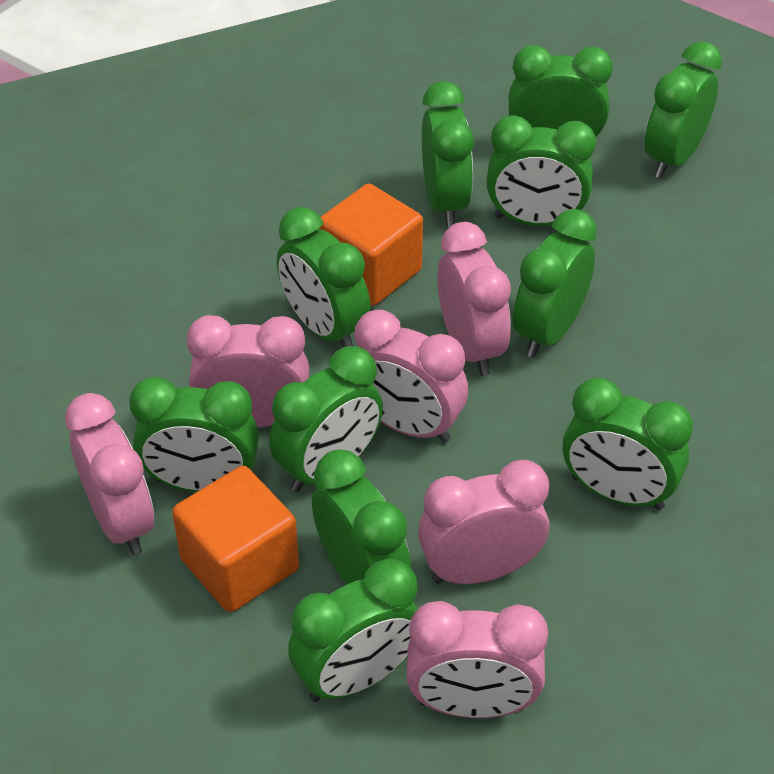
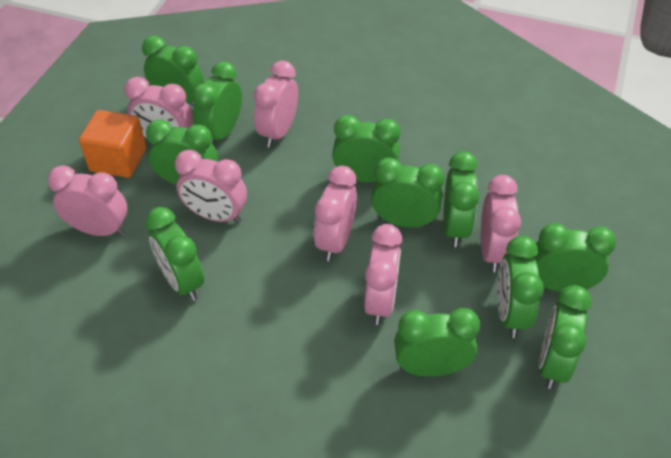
orange cube: 2 -> 1
pink clock: 6 -> 7

